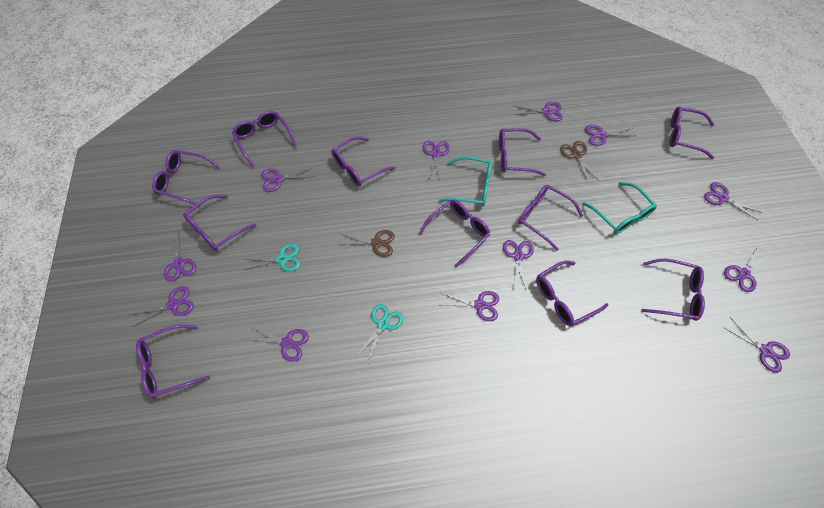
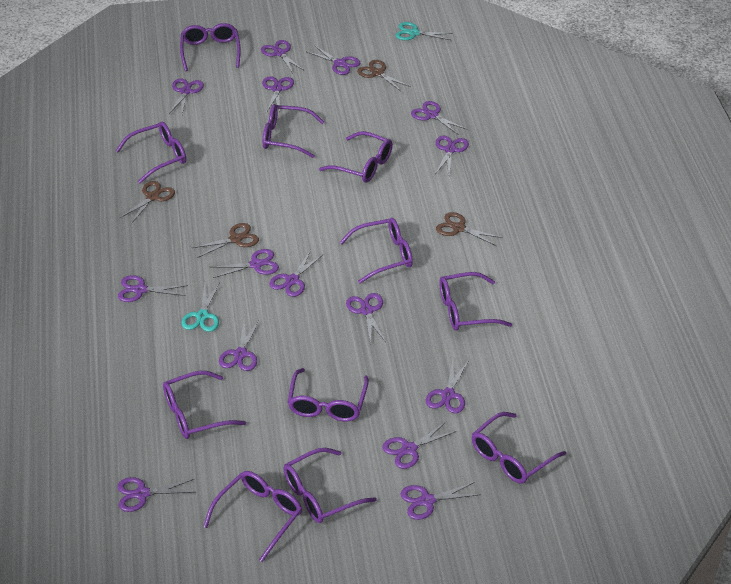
brown scissors: 2 -> 4
purple scissors: 12 -> 15
turquoise glasses: 2 -> 0

